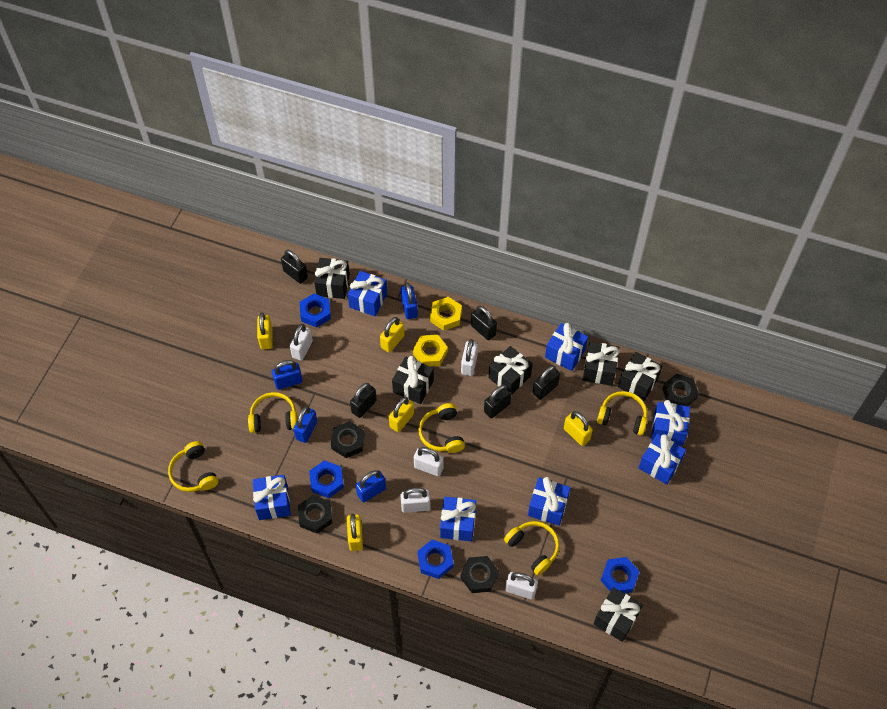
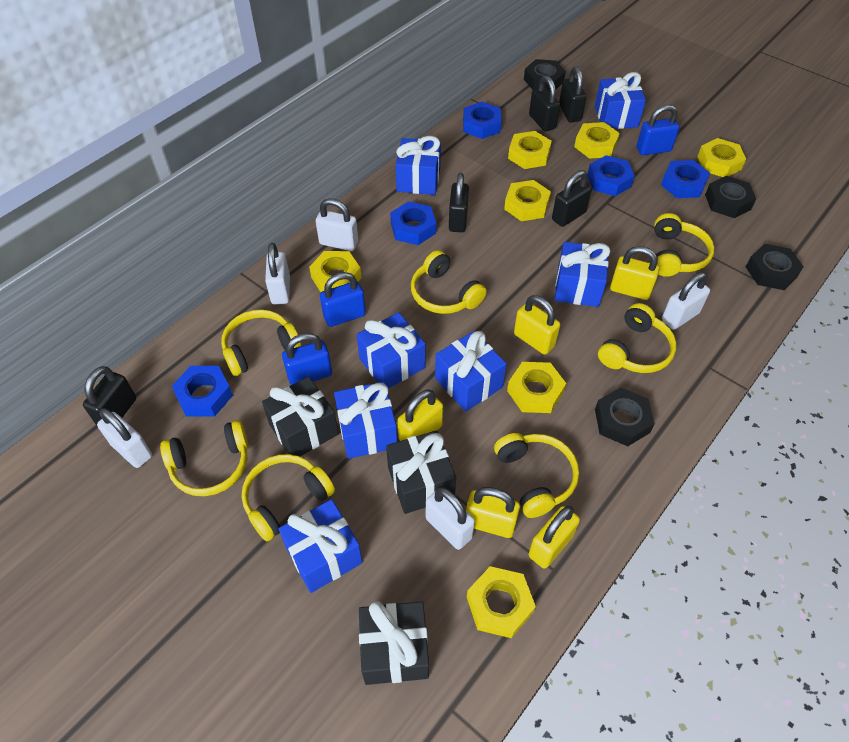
black gift: 6 -> 3
blue nut: 4 -> 5
blue padlock: 4 -> 3
yellow headphones: 5 -> 7
yellow nut: 2 -> 7

